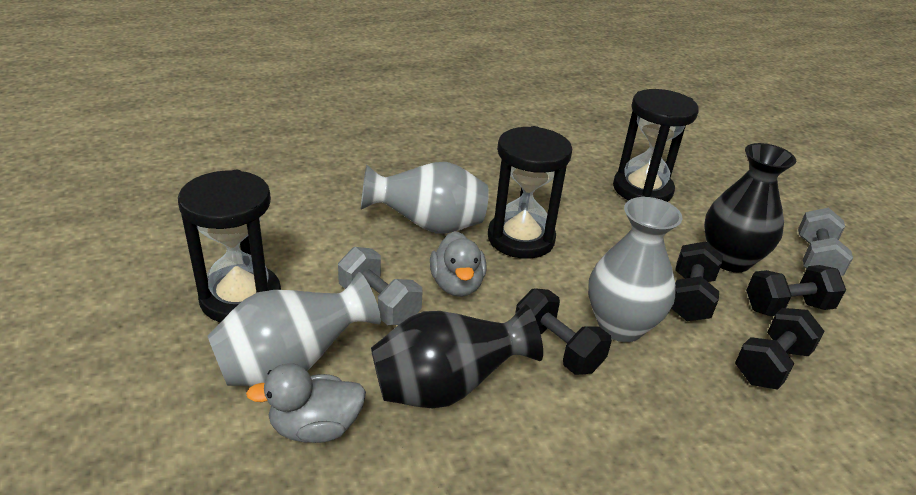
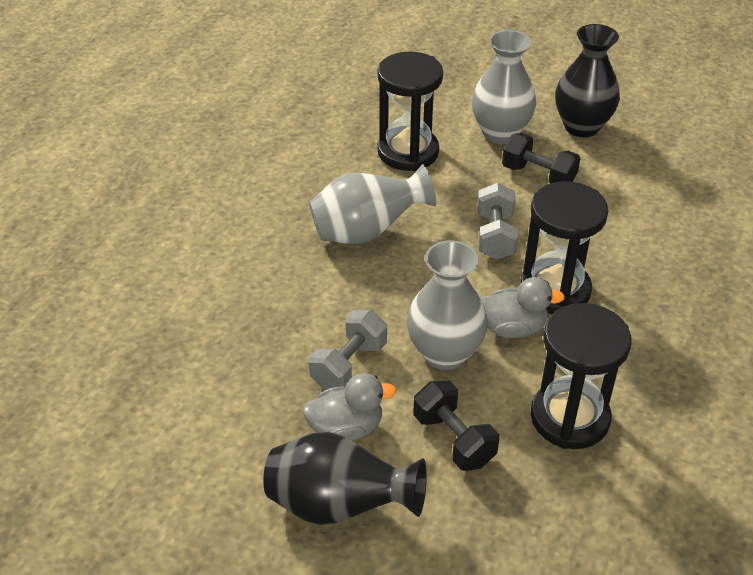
black dumbbell: 4 -> 2

